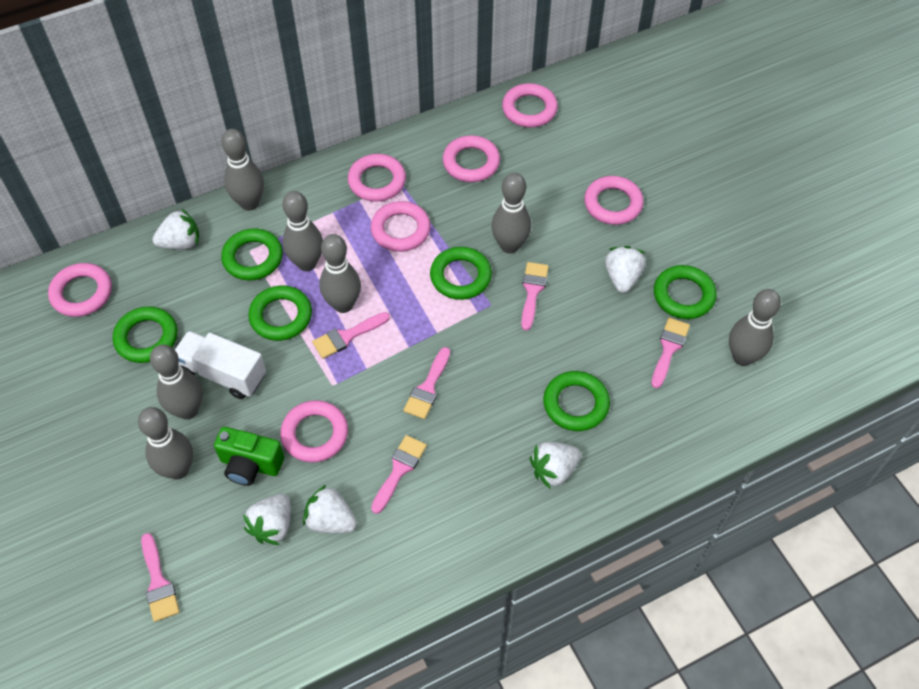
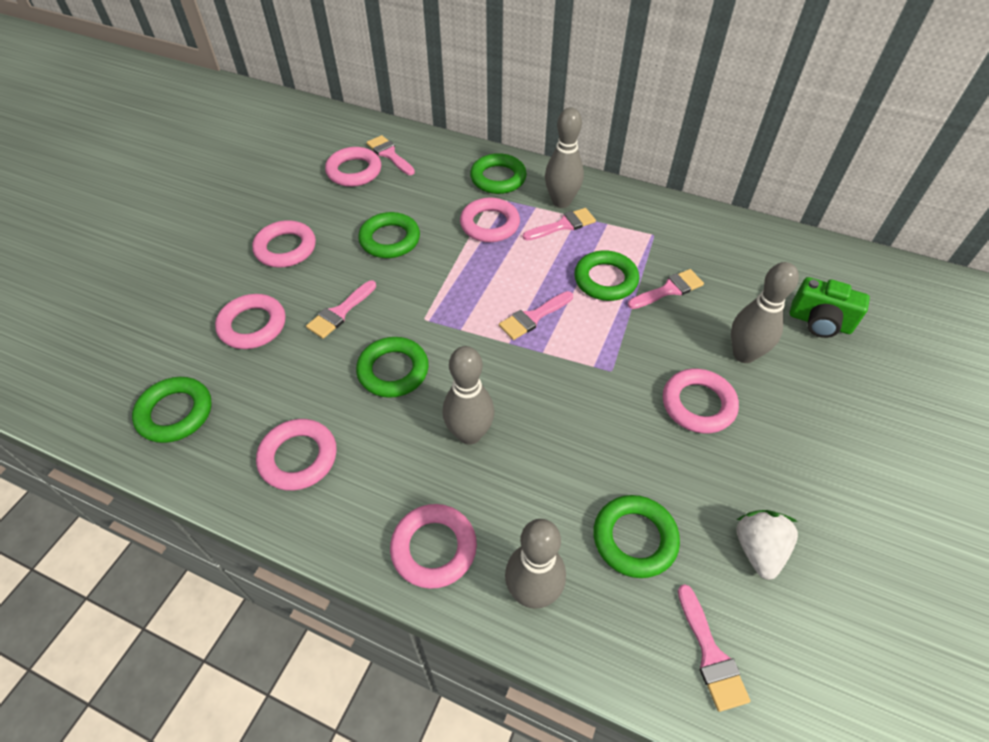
grey bowling pin: 7 -> 4
white strawberry: 5 -> 1
white truck: 1 -> 0

